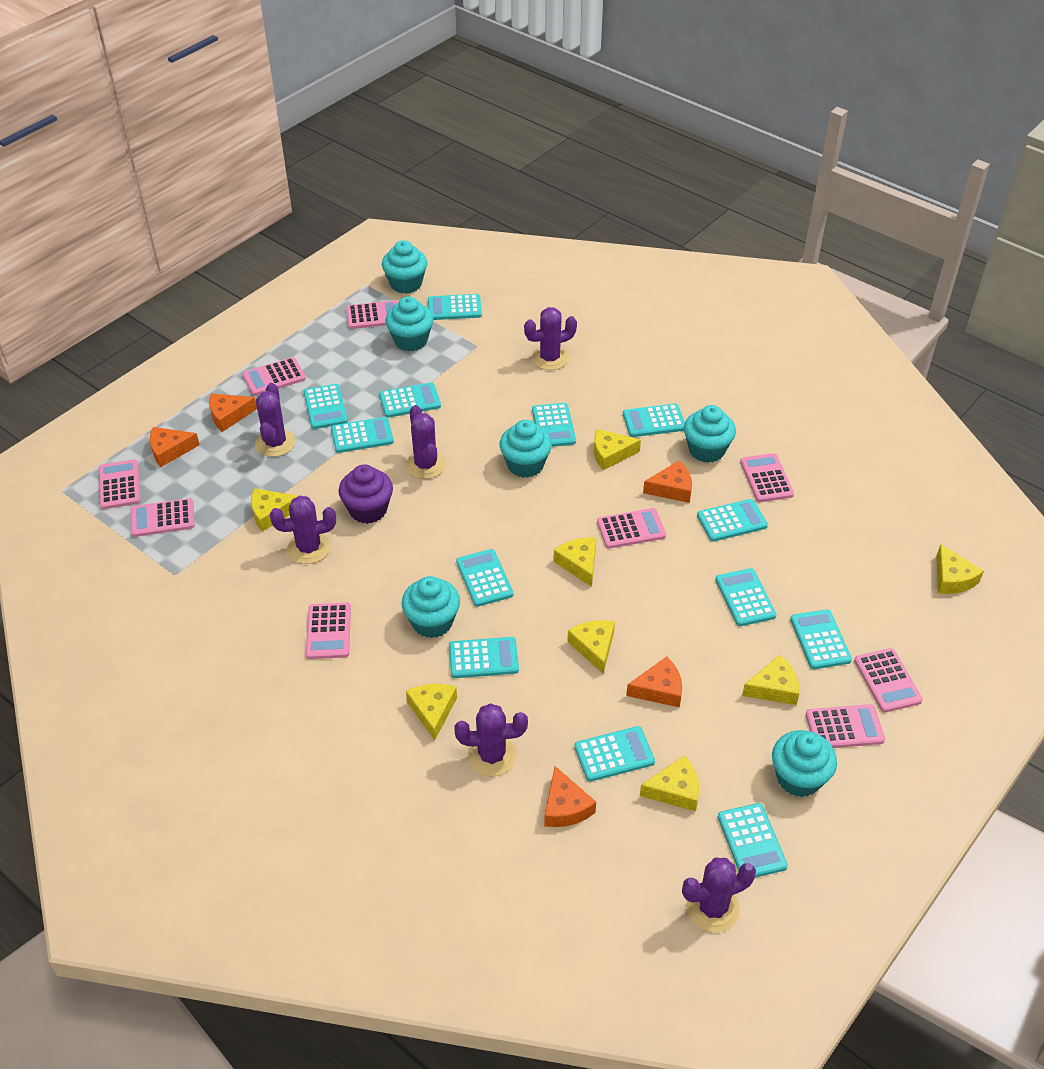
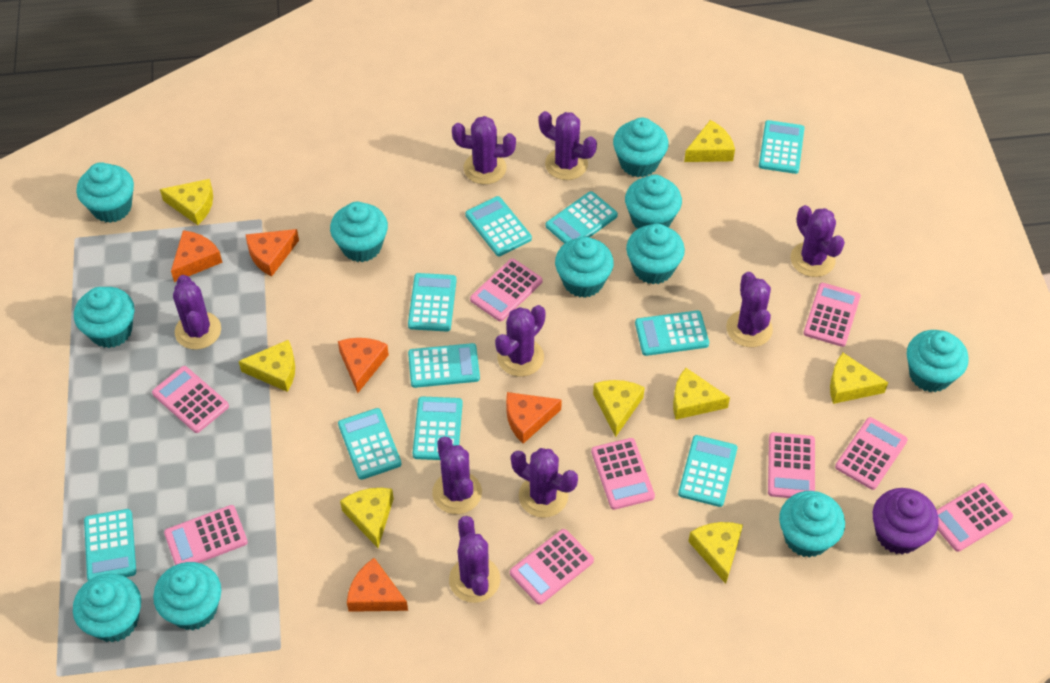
purple cactus: 6 -> 9
turquoise calculator: 13 -> 10
turquoise cupcake: 6 -> 11

